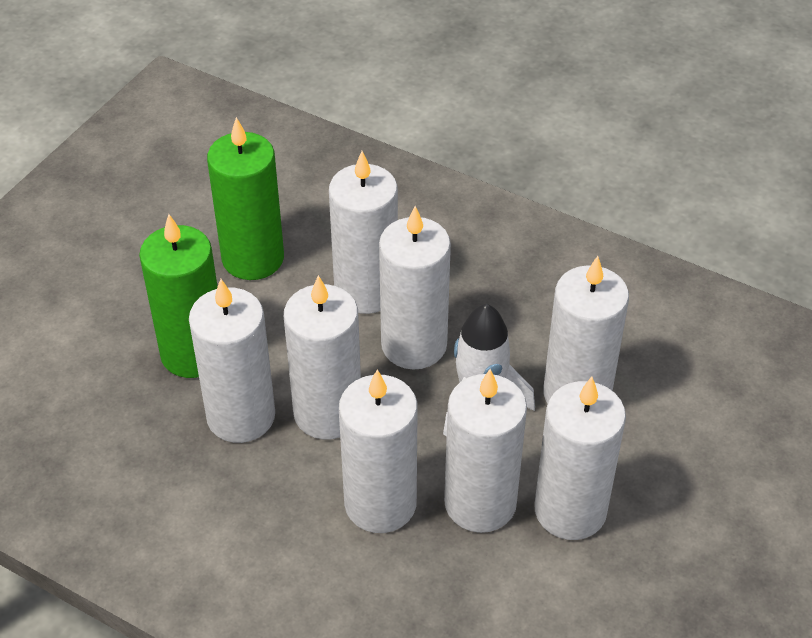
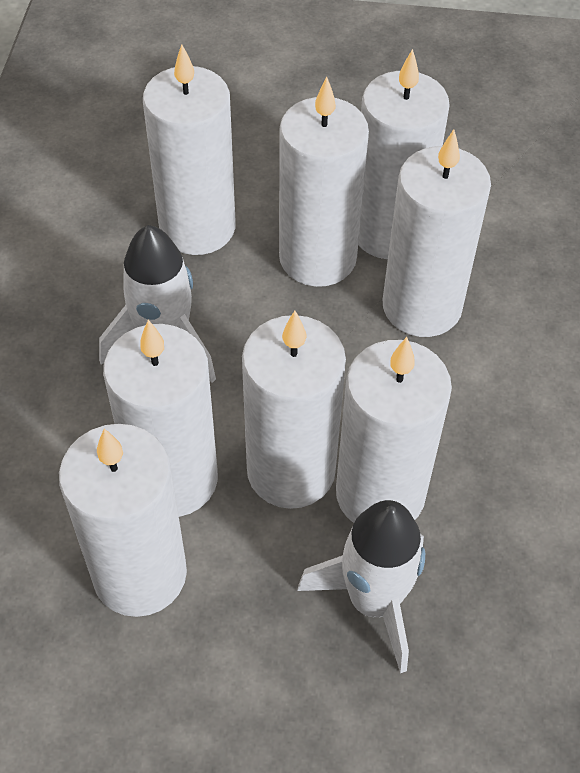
green candle: 2 -> 0
white rocket: 1 -> 2

